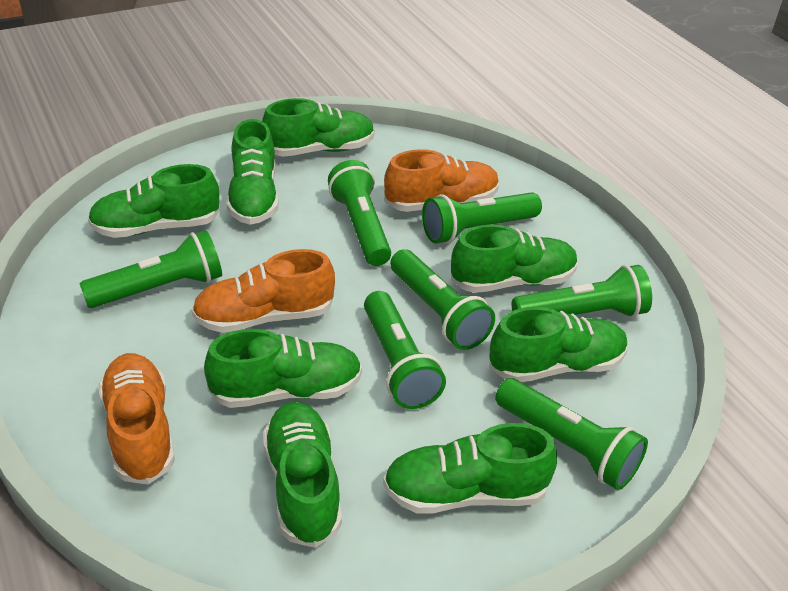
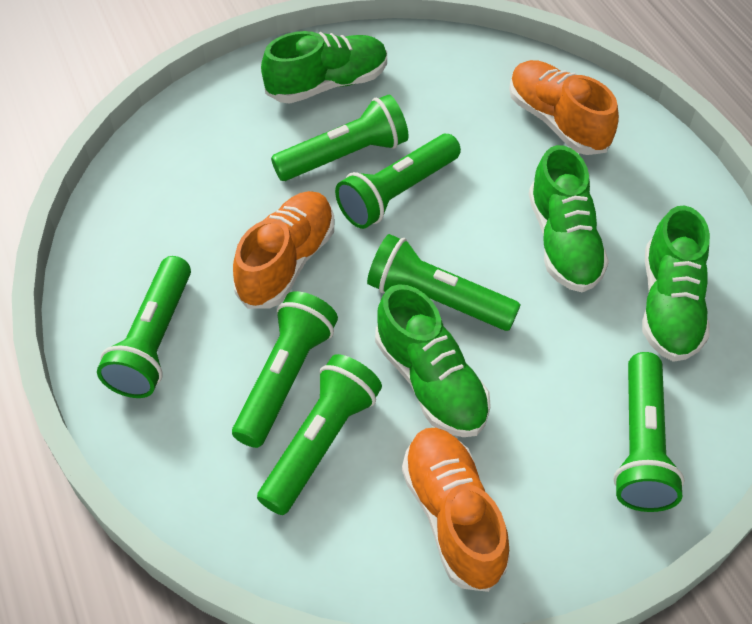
green shoe: 8 -> 4

